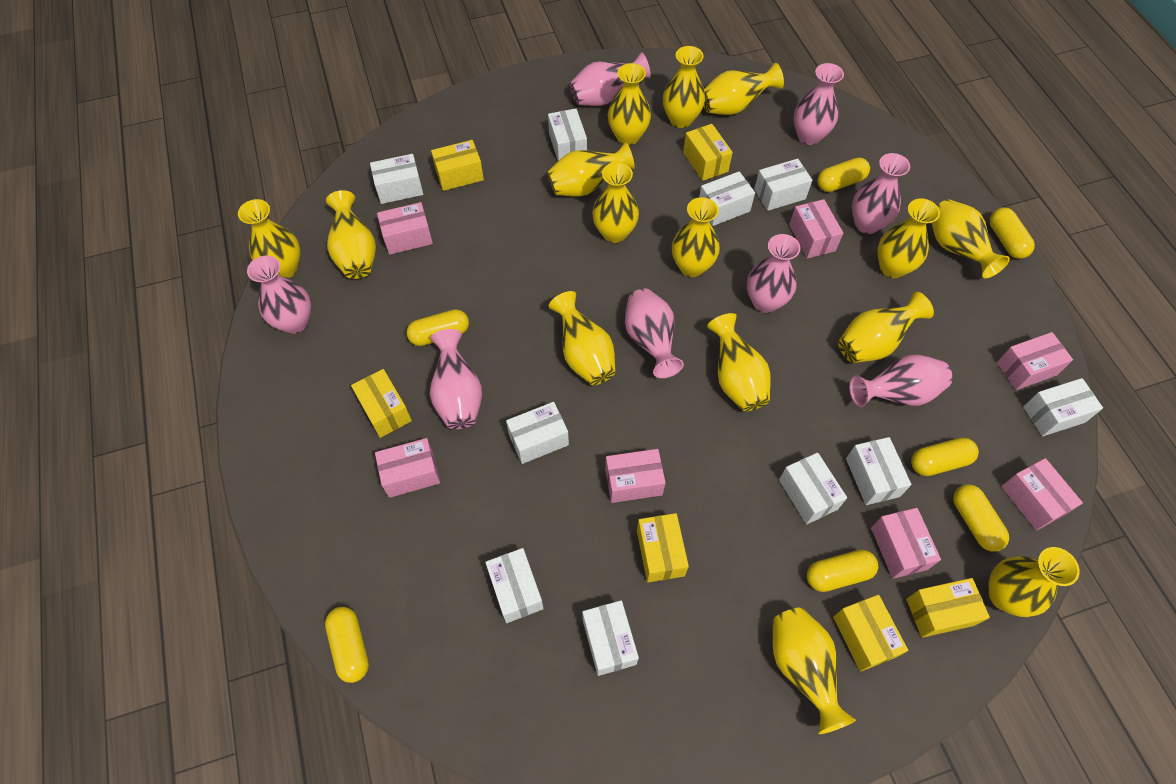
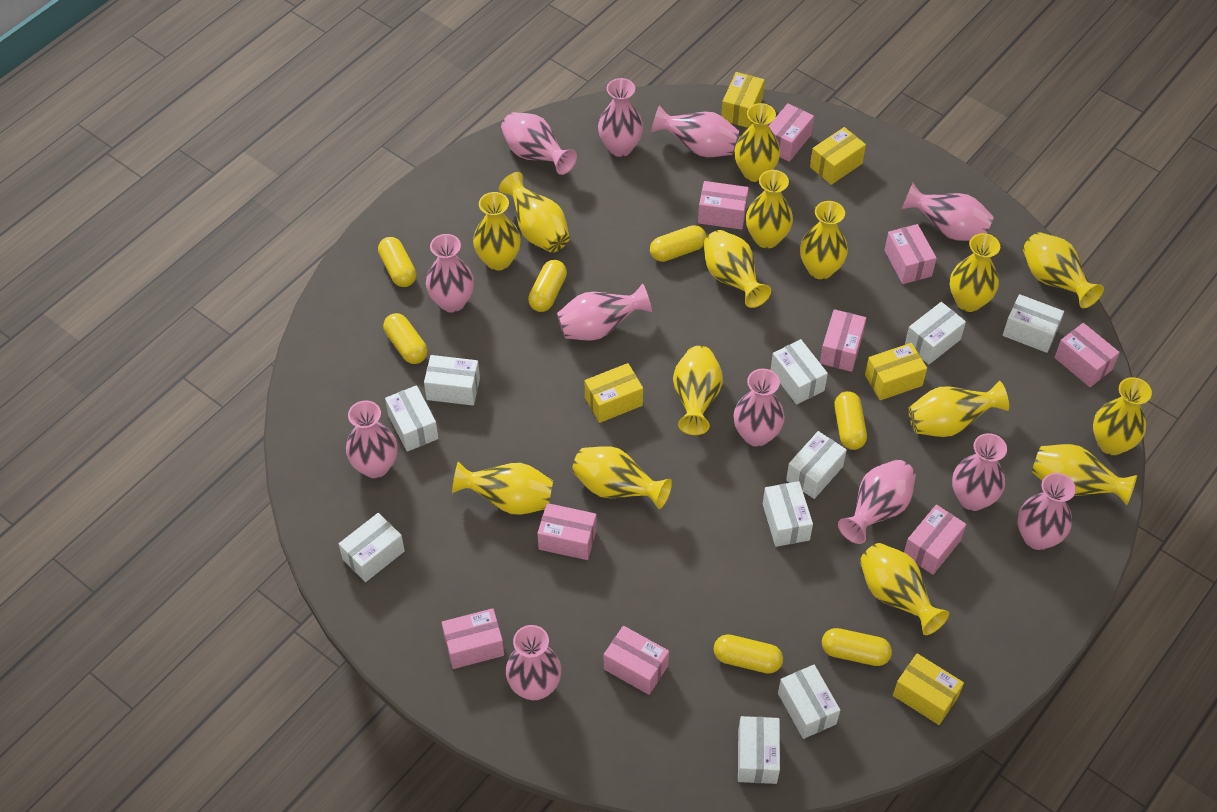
pink box: 7 -> 9
pink vase: 8 -> 12
yellow box: 6 -> 5

